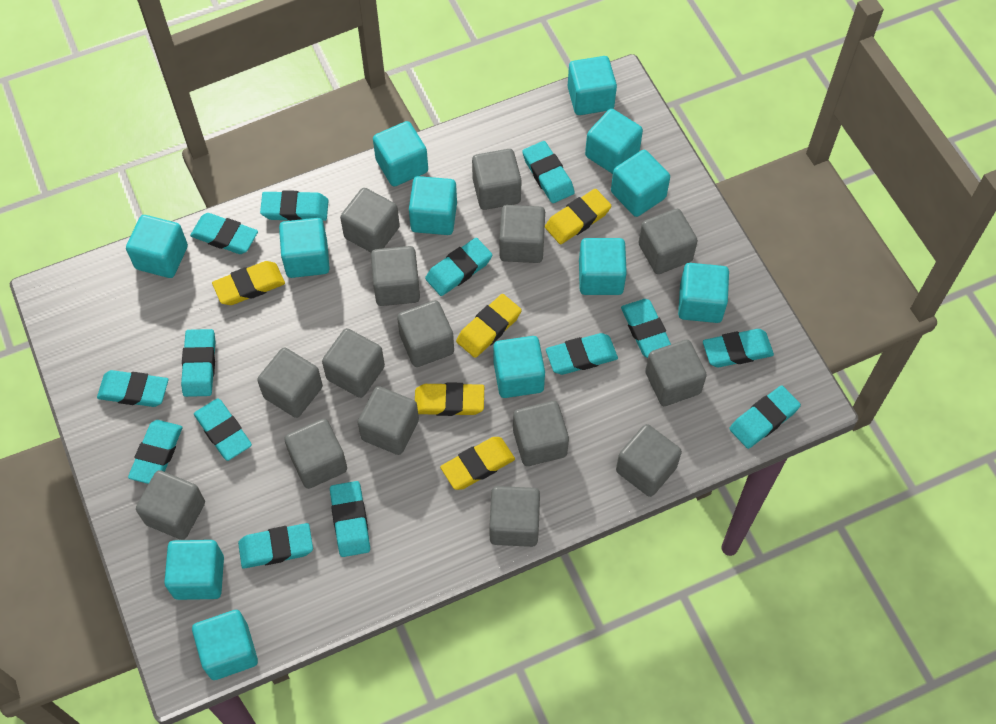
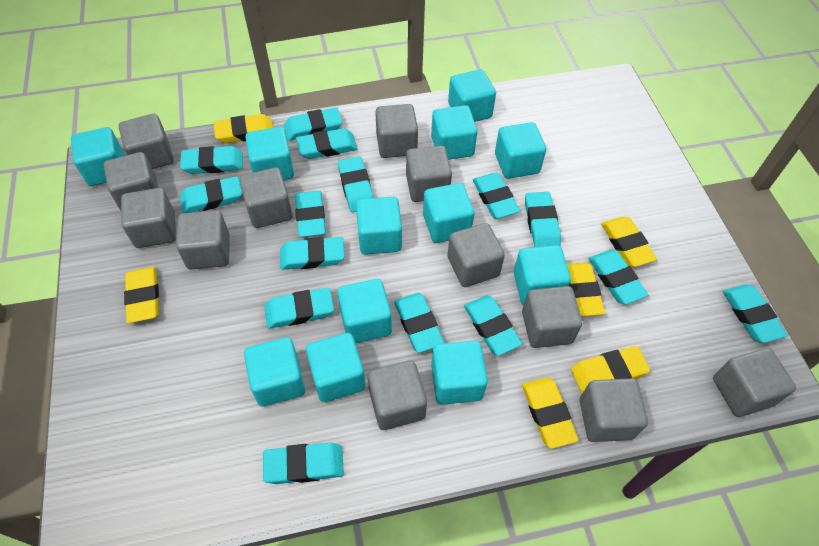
grey cube: 15 -> 12
turquoise eraser: 14 -> 15
yellow eraser: 5 -> 6

